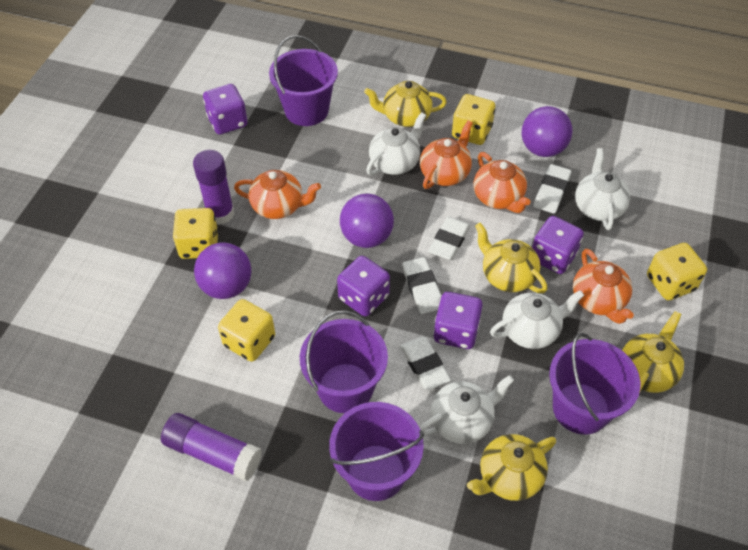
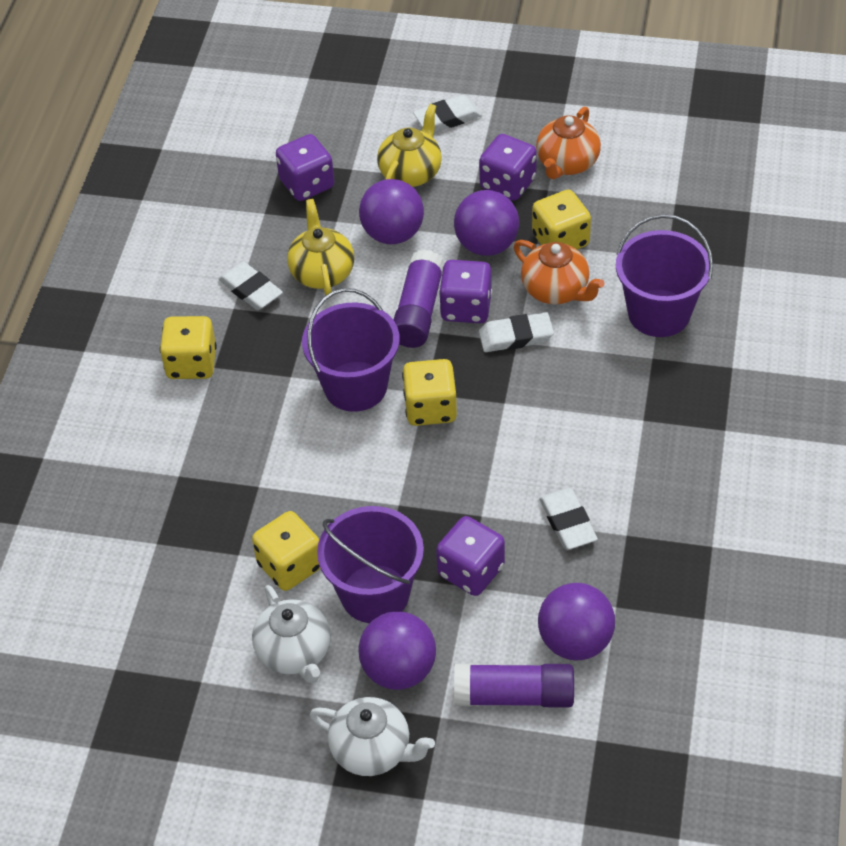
orange teapot: 4 -> 2
purple ball: 3 -> 4
purple bucket: 4 -> 3
white teapot: 4 -> 2
yellow teapot: 4 -> 2

